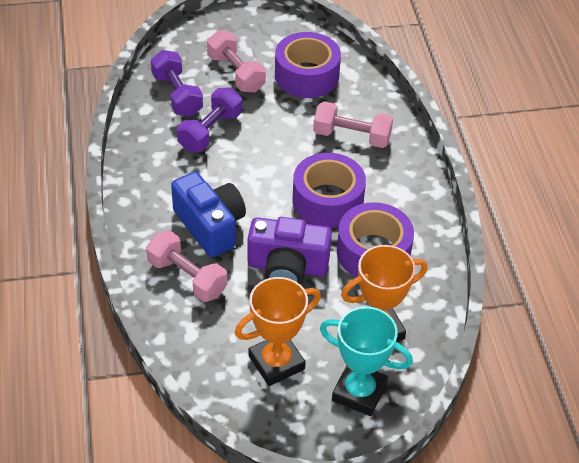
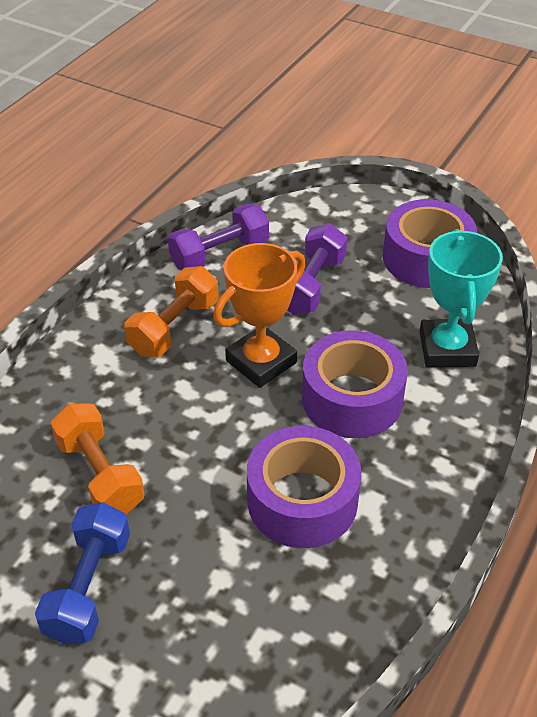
blue camera: 1 -> 0
blue dumbbell: 0 -> 1
orange dumbbell: 0 -> 2
orange trophy: 2 -> 1
pink dumbbell: 3 -> 0
purple camera: 1 -> 0

